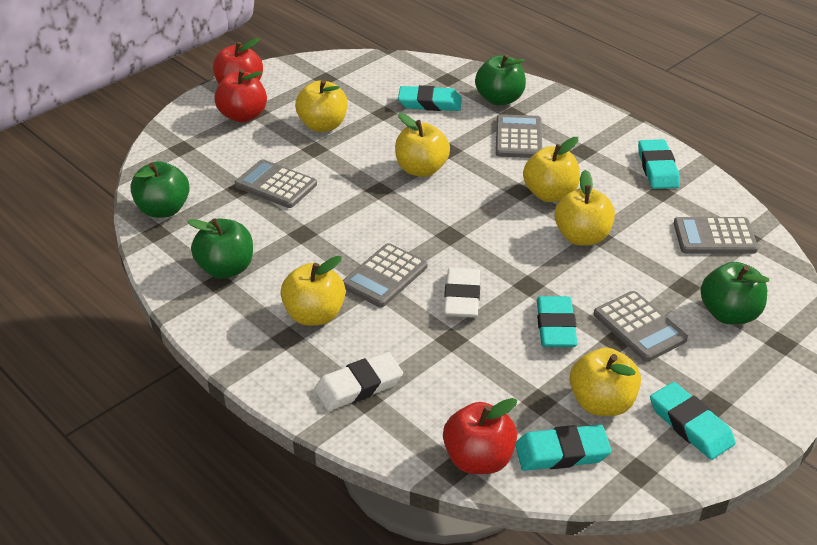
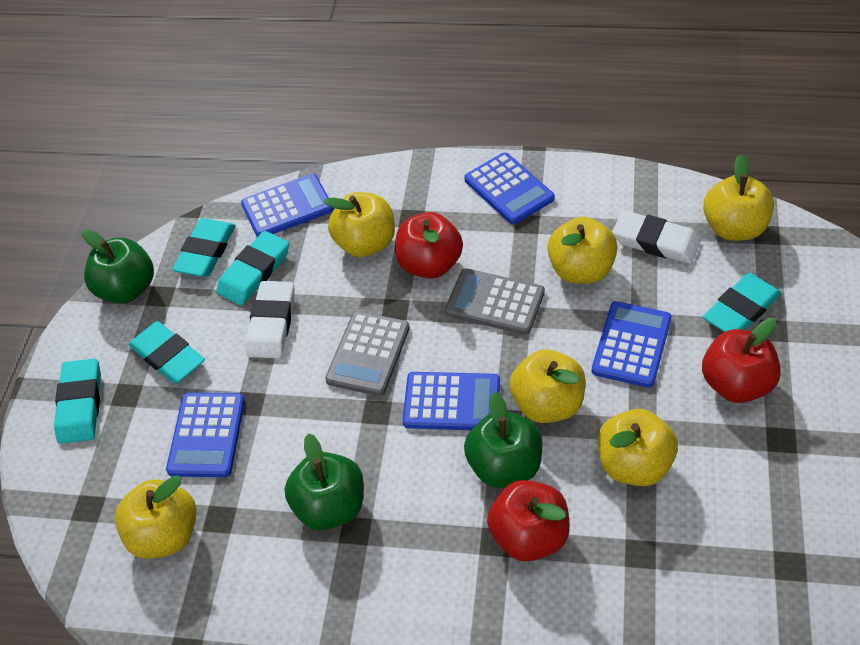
blue calculator: 0 -> 5
green apple: 4 -> 3
grey calculator: 5 -> 2

